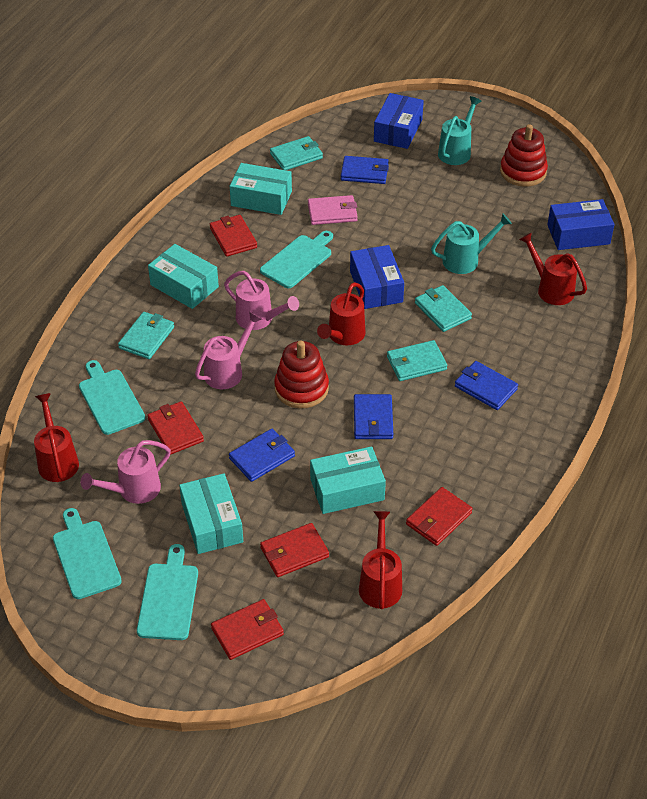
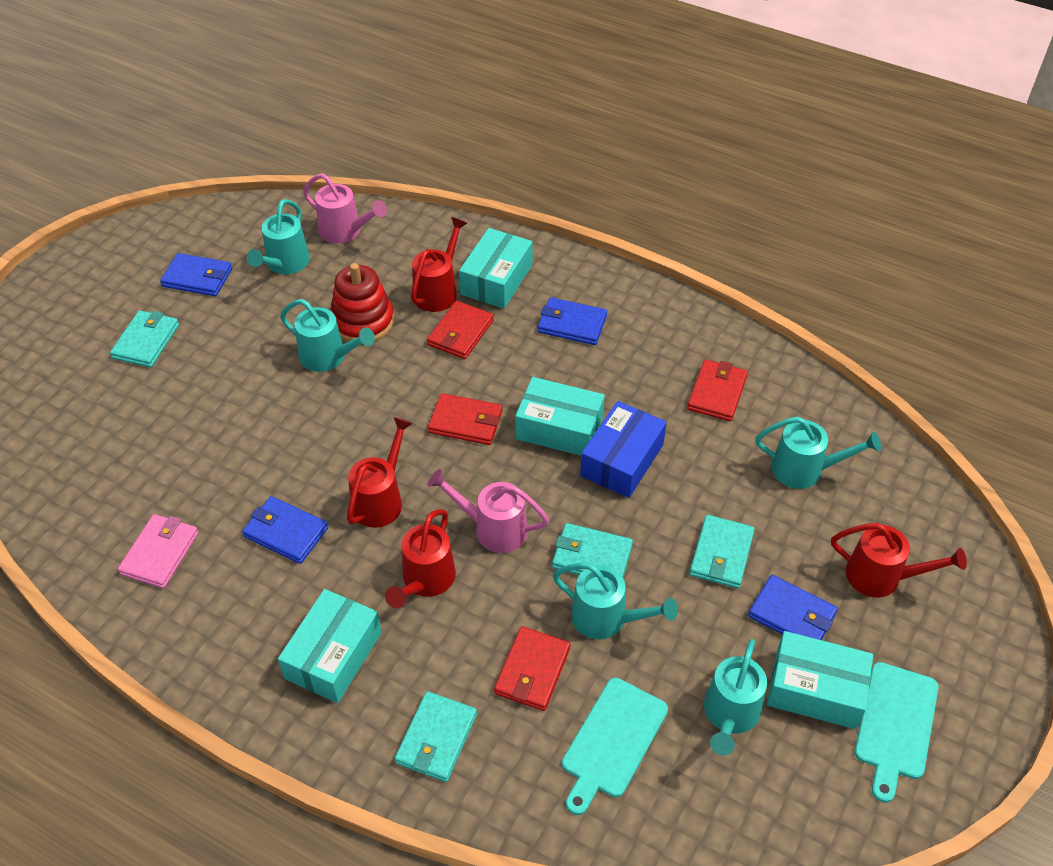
blue box: 3 -> 1
pink watering can: 3 -> 2
red stacking toy: 2 -> 1
red wallet: 5 -> 4
turquoise cutting board: 4 -> 2
turquoise watering can: 2 -> 5

